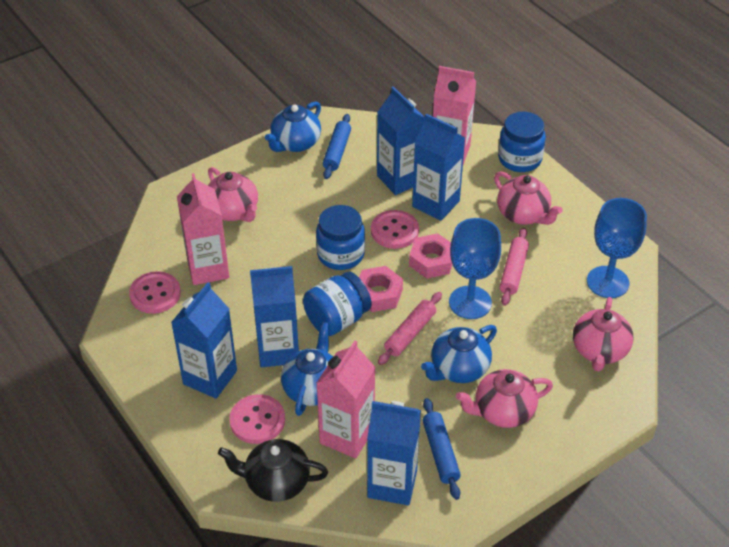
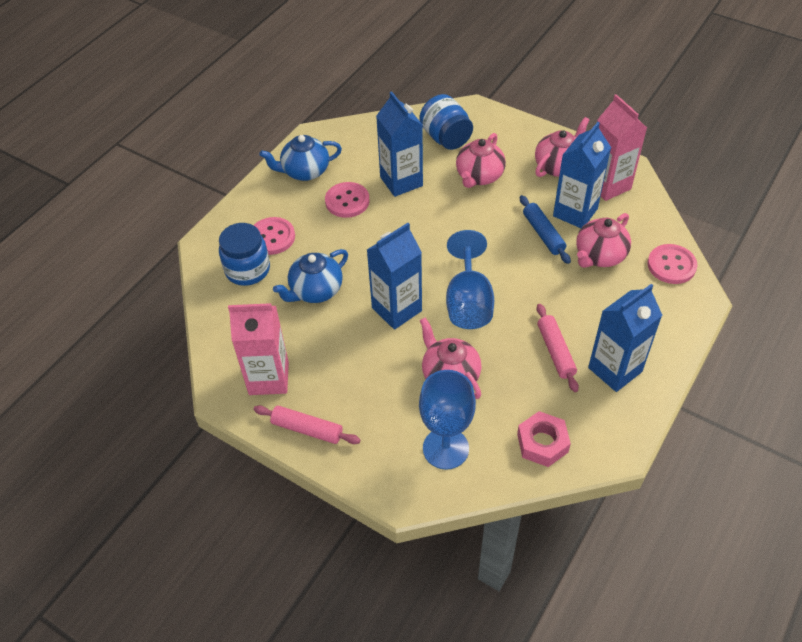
black teapot: 1 -> 0
blue carton: 5 -> 4
blue jar: 3 -> 2
blue rolling pin: 2 -> 1
blue teapot: 3 -> 2
pink carton: 3 -> 2
pink nut: 2 -> 1

